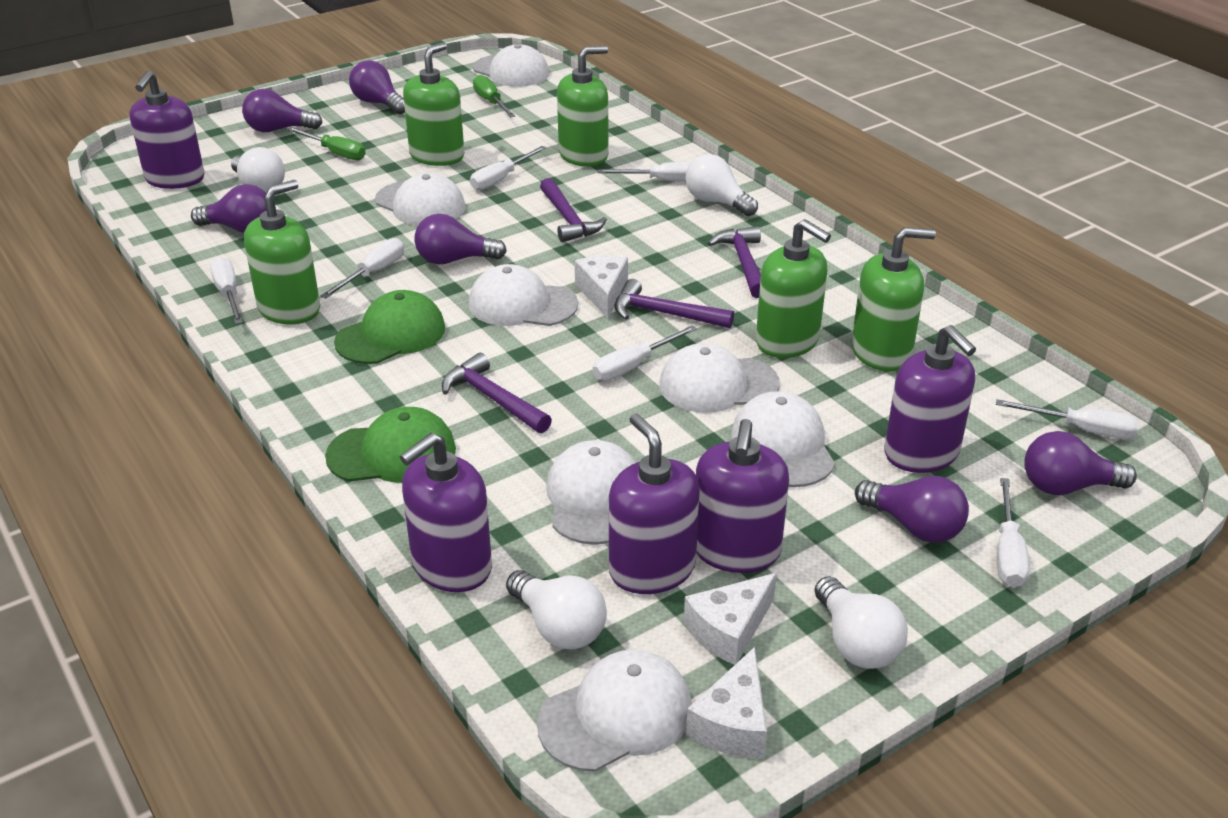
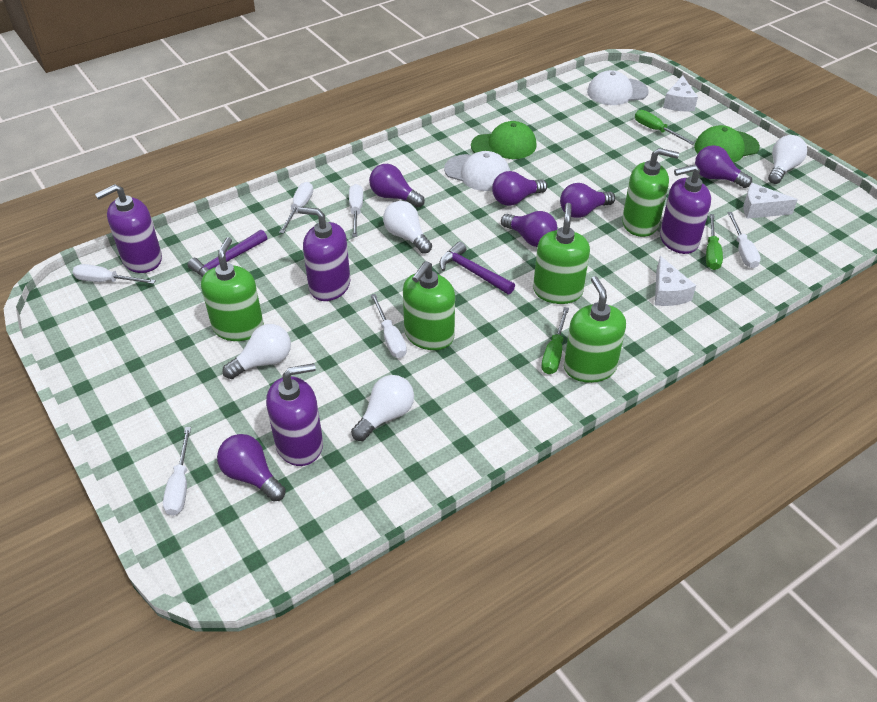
green screwdriver: 2 -> 3
purple hammer: 4 -> 2
purple soap dispenser: 5 -> 4
white cap: 7 -> 2
white screwdriver: 7 -> 6

